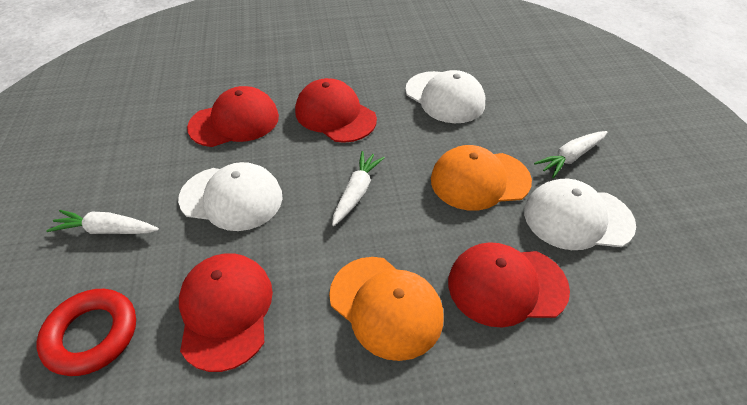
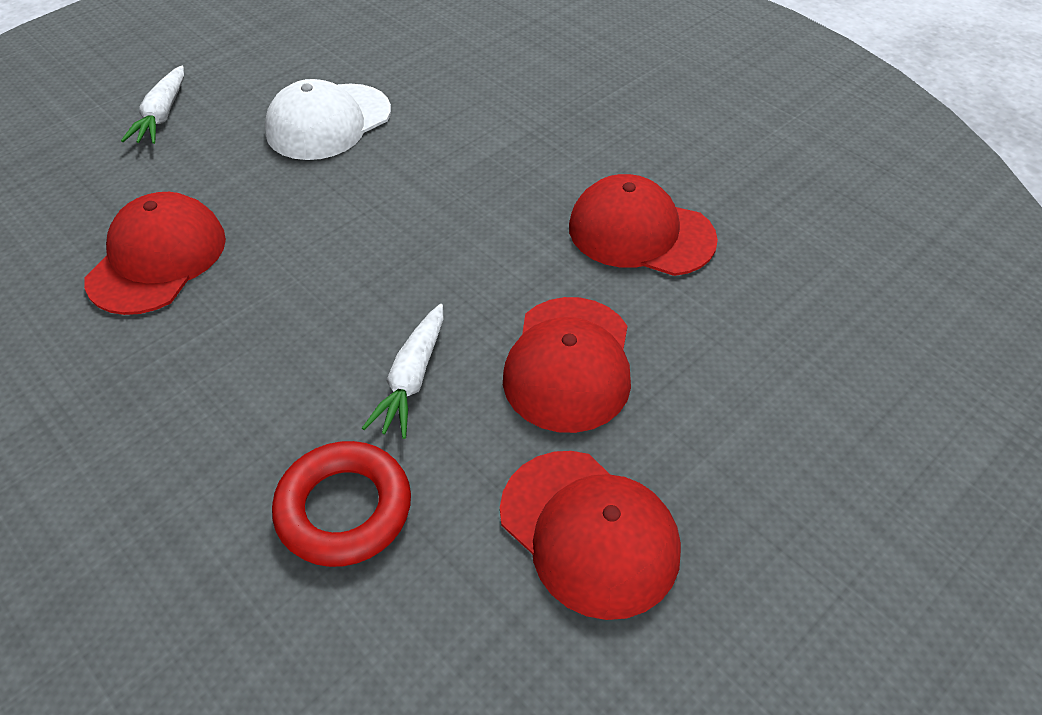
orange cap: 2 -> 0
white cap: 3 -> 1
white carrot: 3 -> 2

